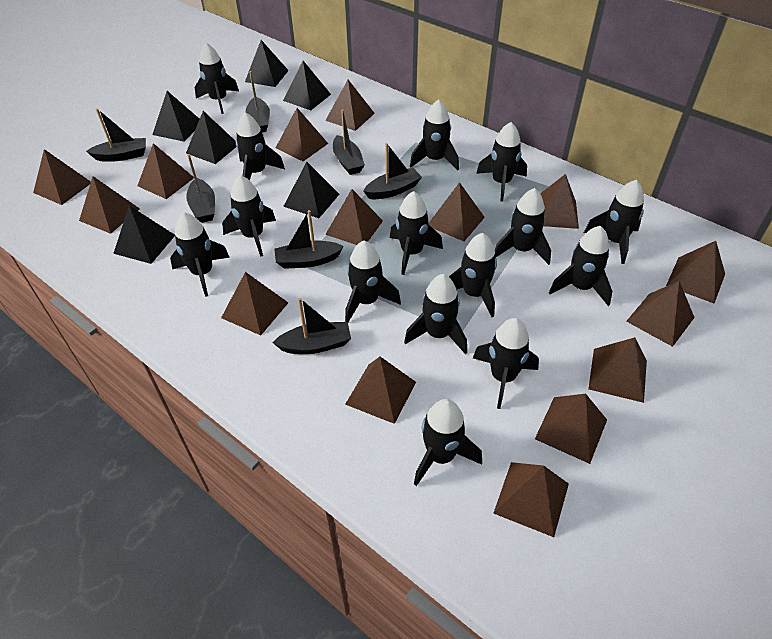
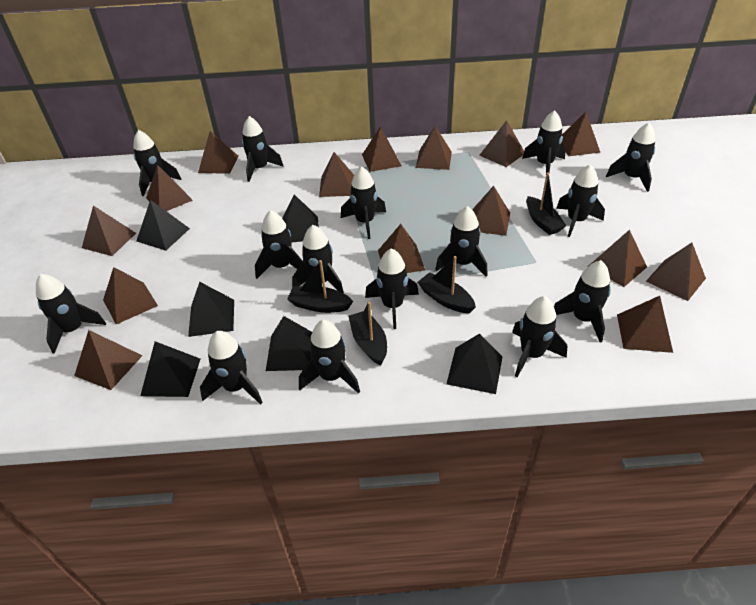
black boat: 7 -> 4

